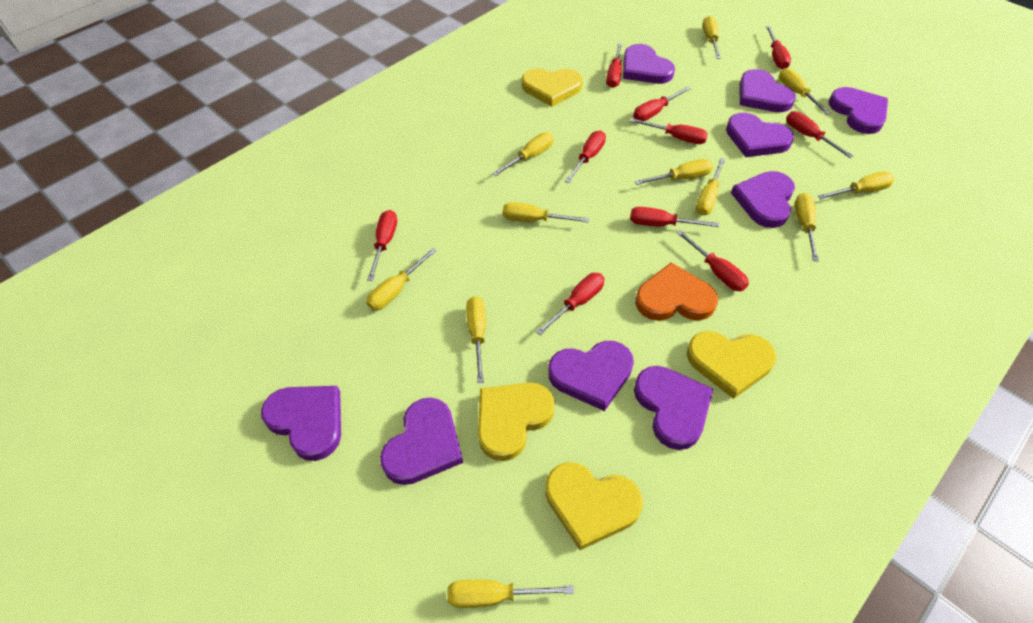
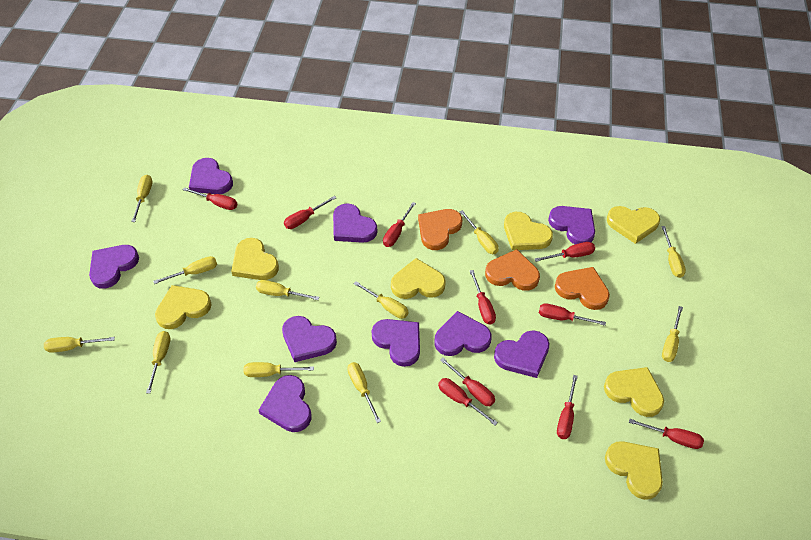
orange heart: 1 -> 3
yellow heart: 4 -> 7

